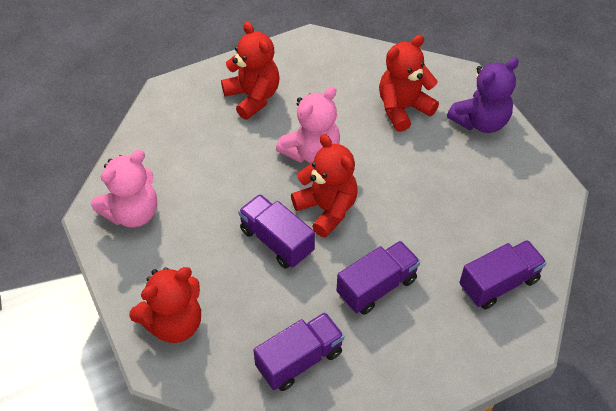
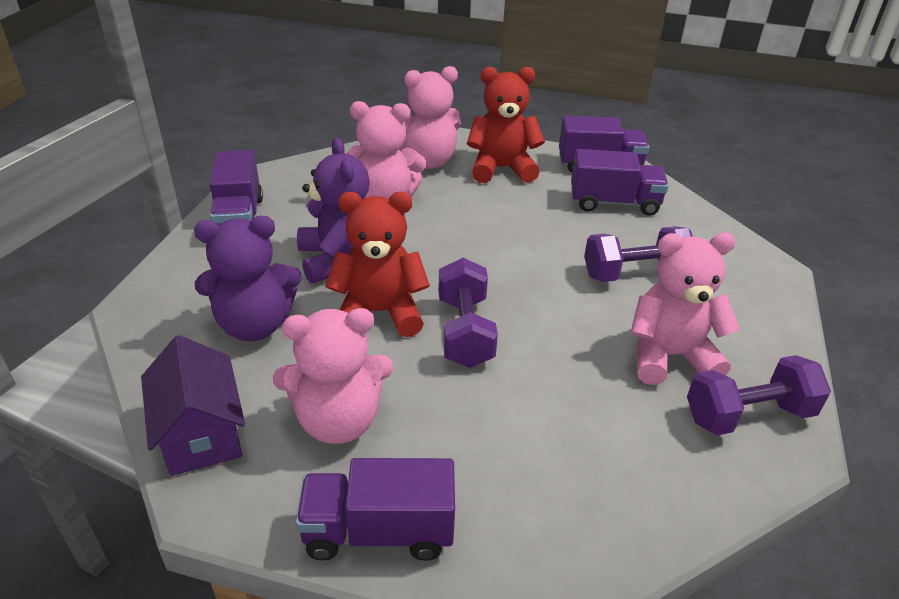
pink teddy bear: 2 -> 4
purple dumbbell: 0 -> 3
purple house: 0 -> 1
purple teddy bear: 1 -> 2
red teddy bear: 4 -> 2

